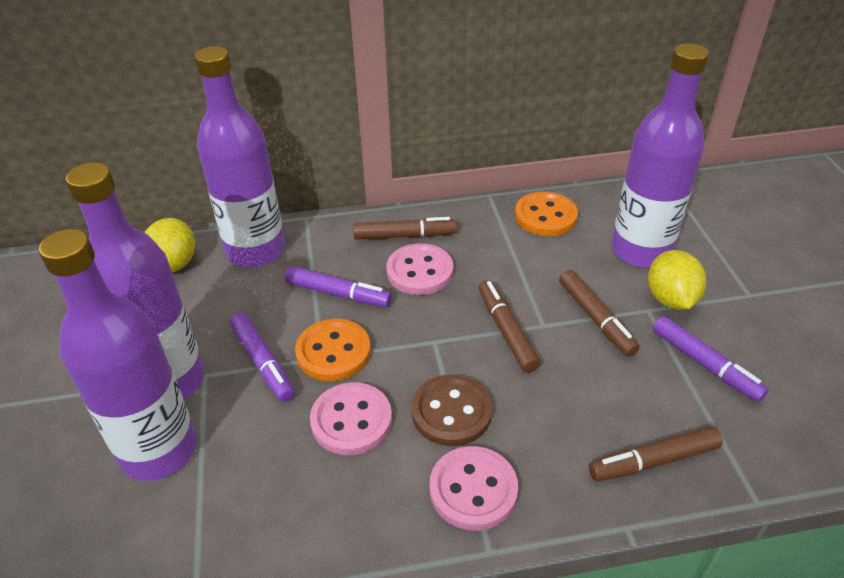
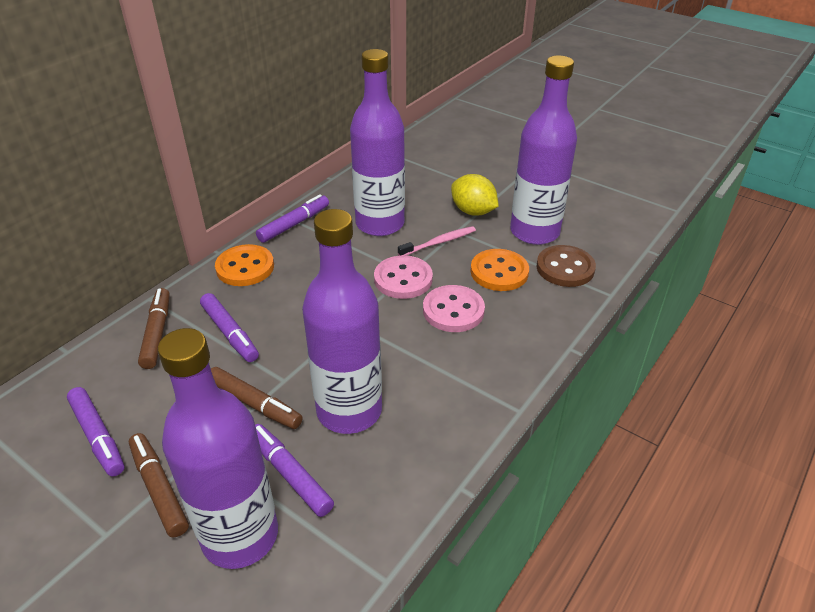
brown marker: 4 -> 3
pink button: 3 -> 2
pink toothbrush: 0 -> 1
purple marker: 3 -> 4
yellow lemon: 2 -> 1

